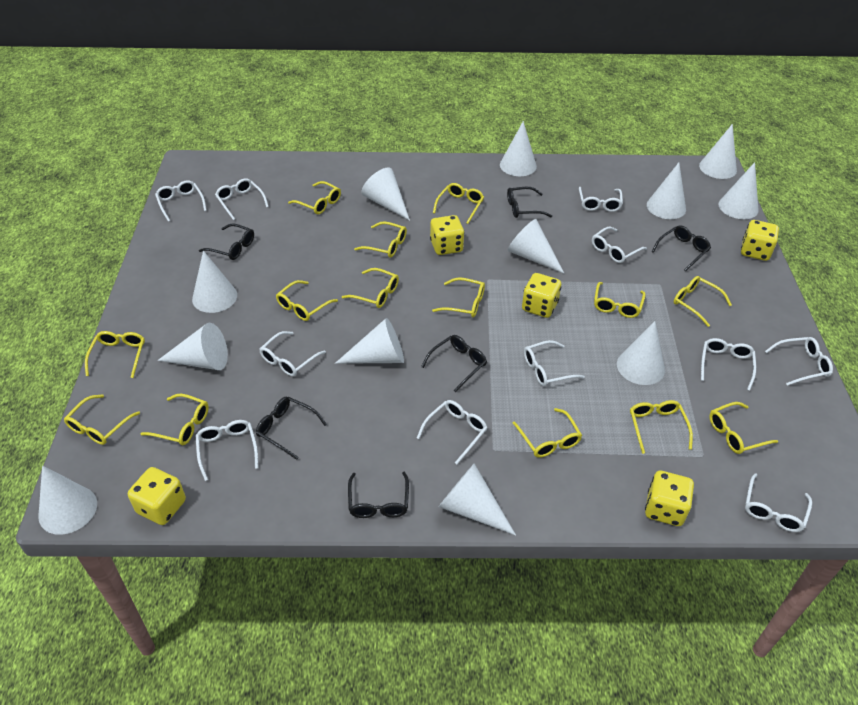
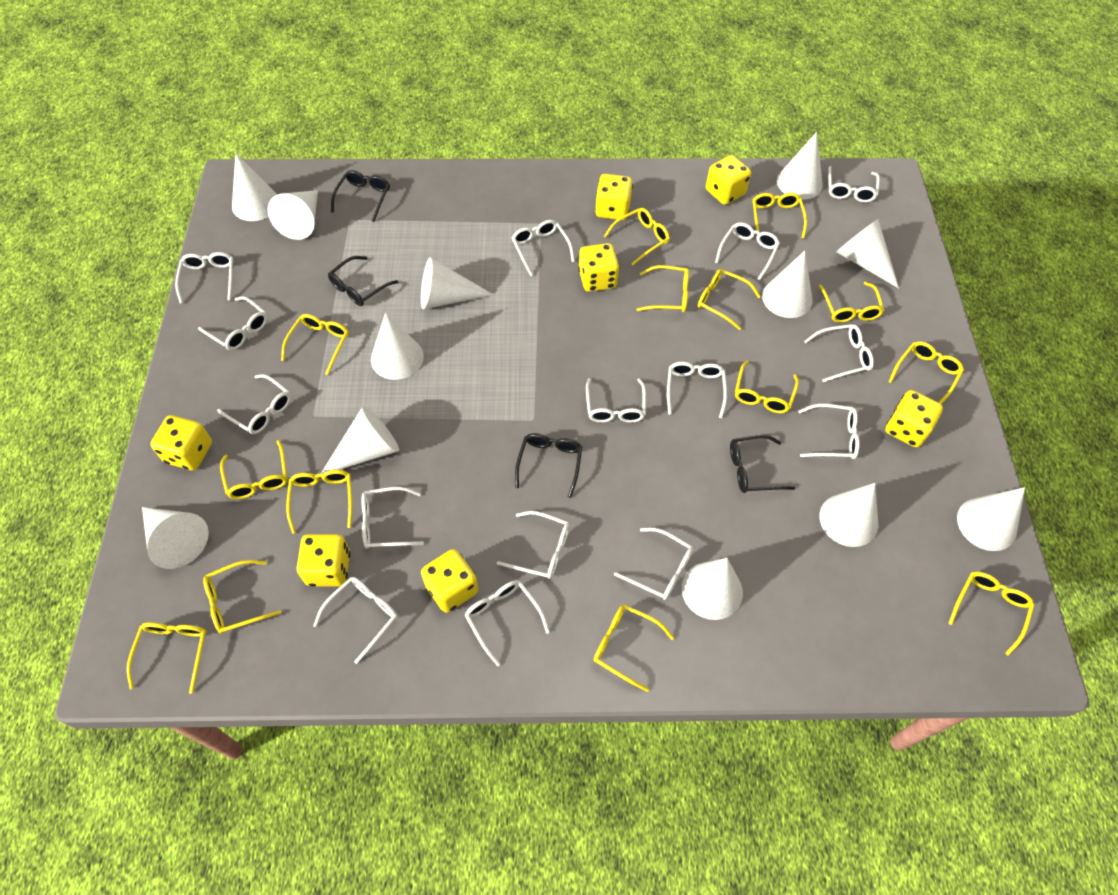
black glasses: 6 -> 4
white glasses: 11 -> 15
yellow dice: 5 -> 7

